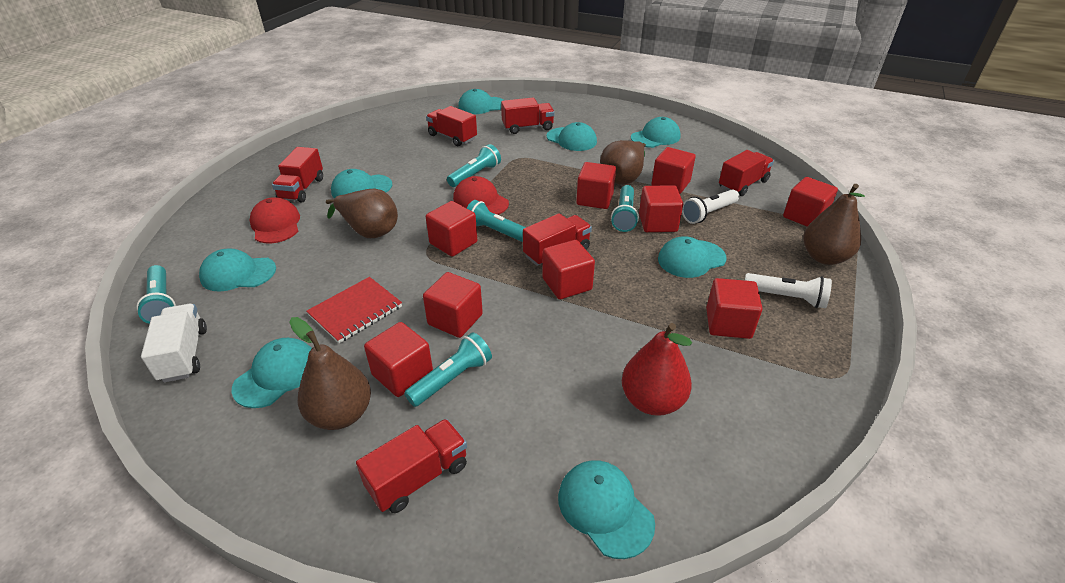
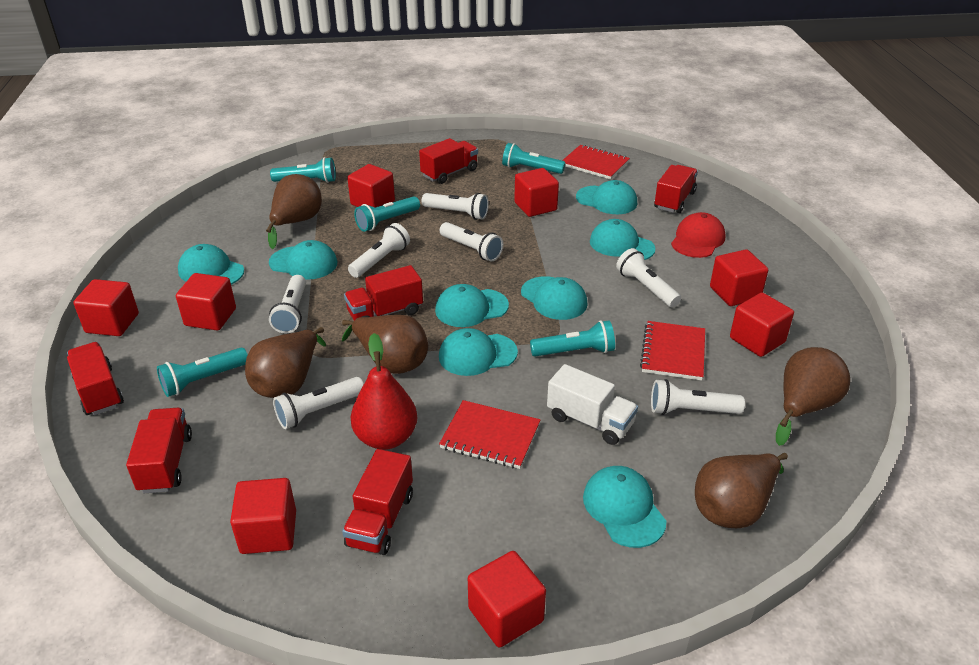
brown pear: 4 -> 5
red cap: 2 -> 1
red cube: 9 -> 8
red notebook: 1 -> 3
white flashlight: 2 -> 7

